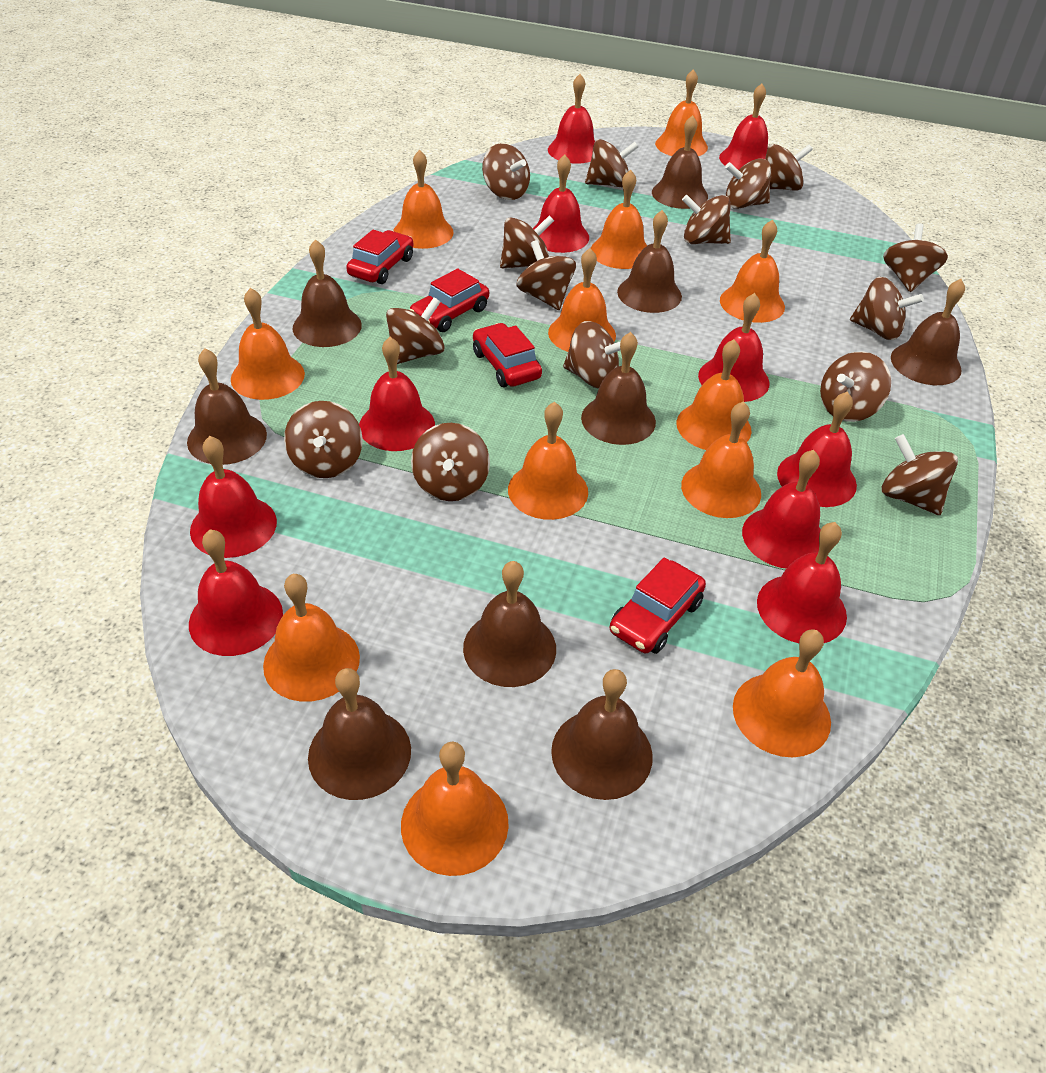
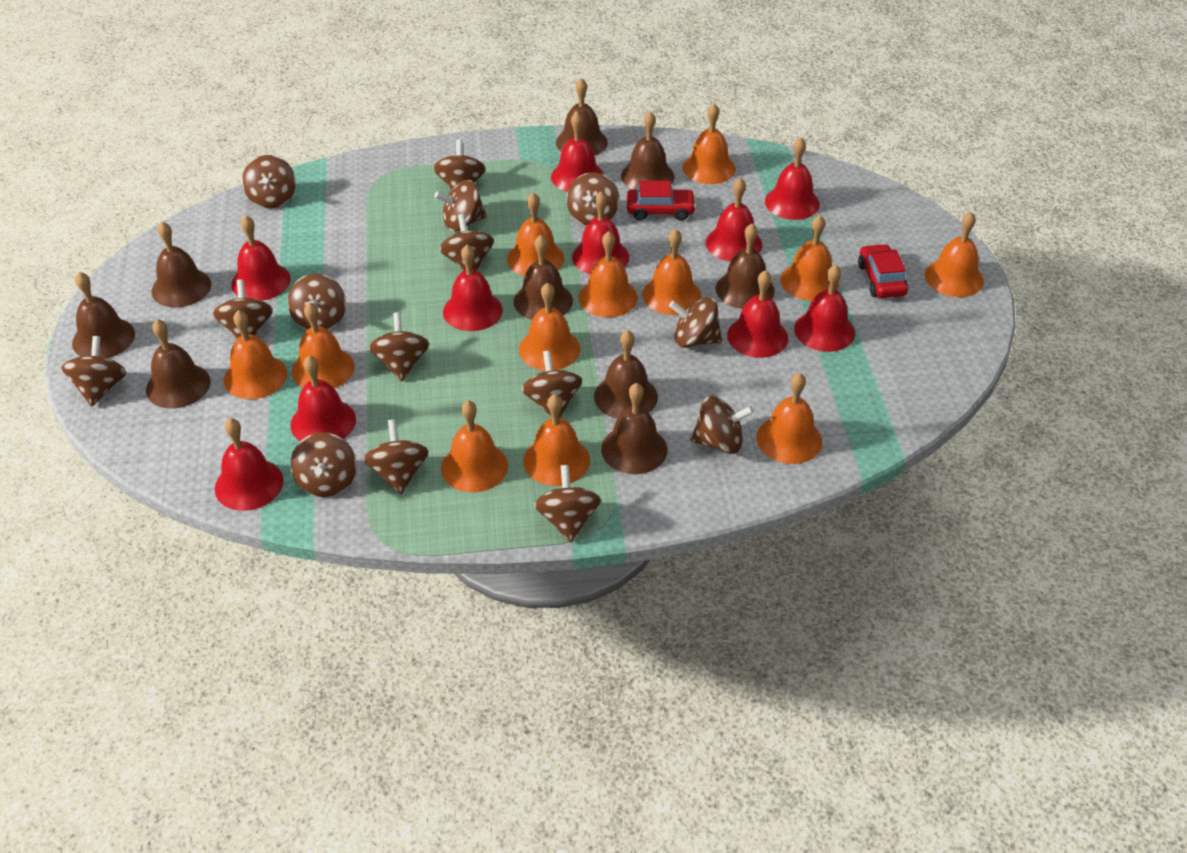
red car: 4 -> 2

